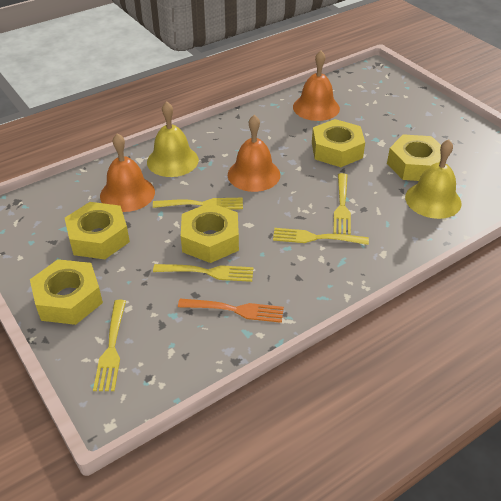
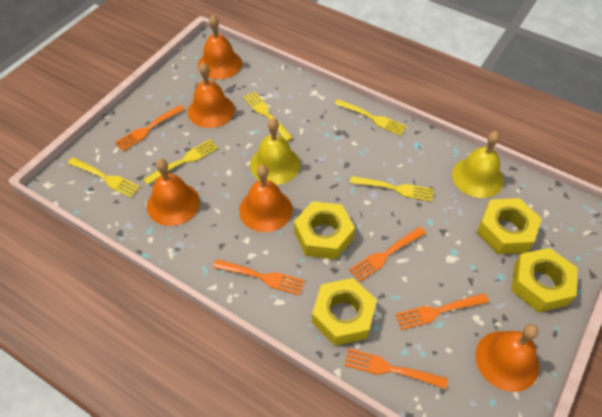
orange bell: 3 -> 5
orange fork: 1 -> 5
yellow nut: 5 -> 4

